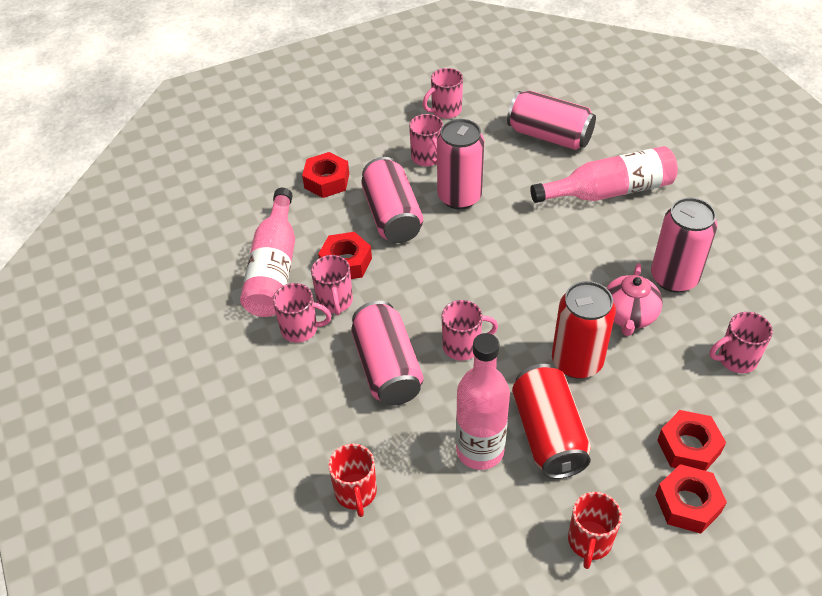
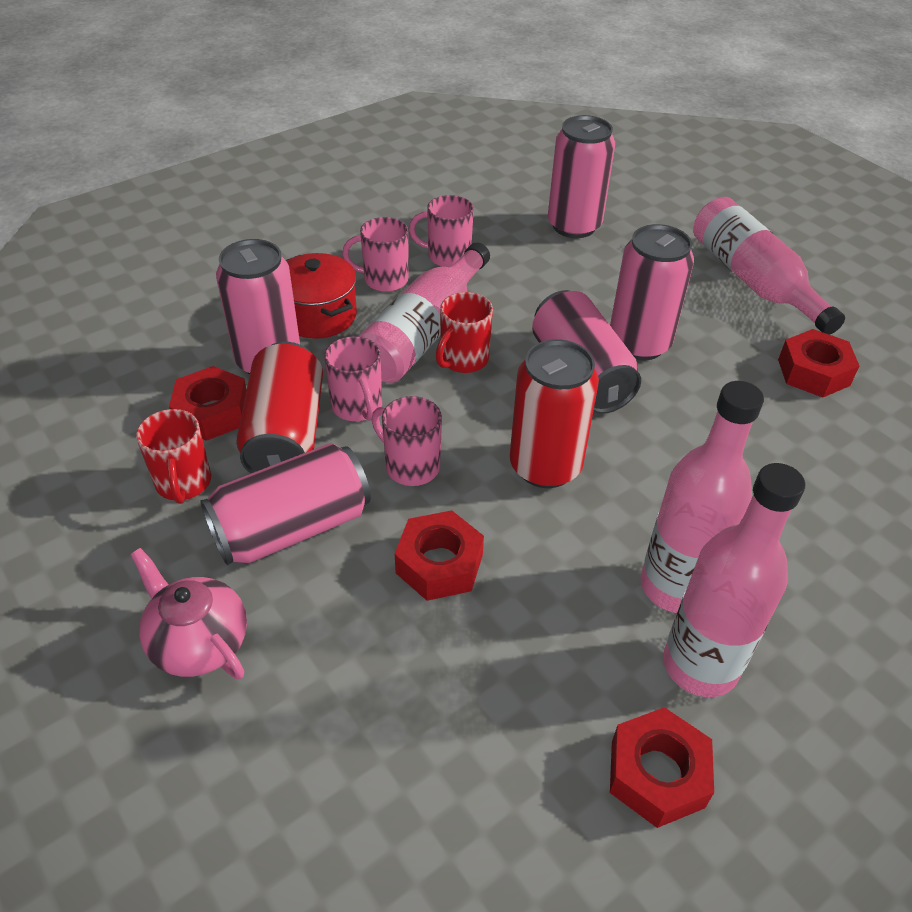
pink bottle: 3 -> 4
pink mug: 6 -> 4
red pot: 0 -> 1

